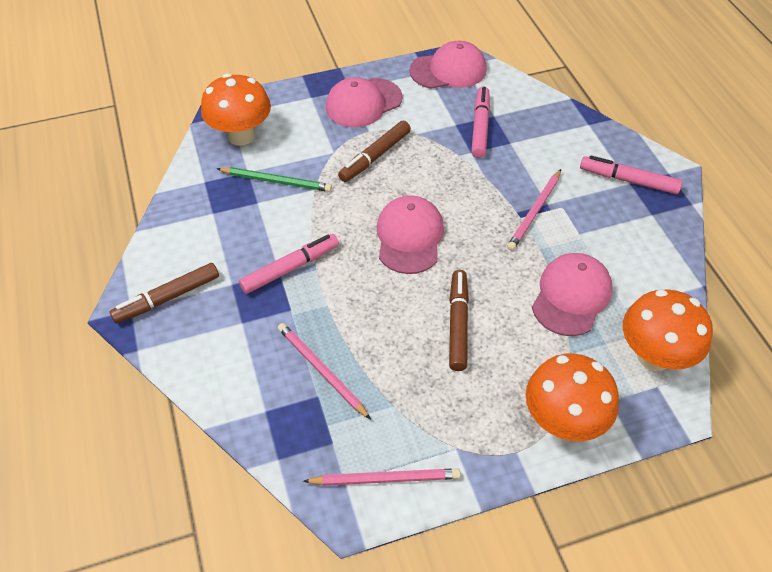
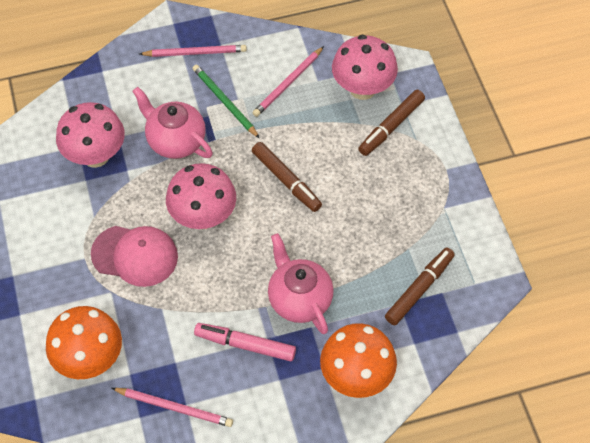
orange mushroom: 3 -> 2
pink cap: 4 -> 1
pink marker: 3 -> 1
pink mushroom: 0 -> 3
pink teapot: 0 -> 2

